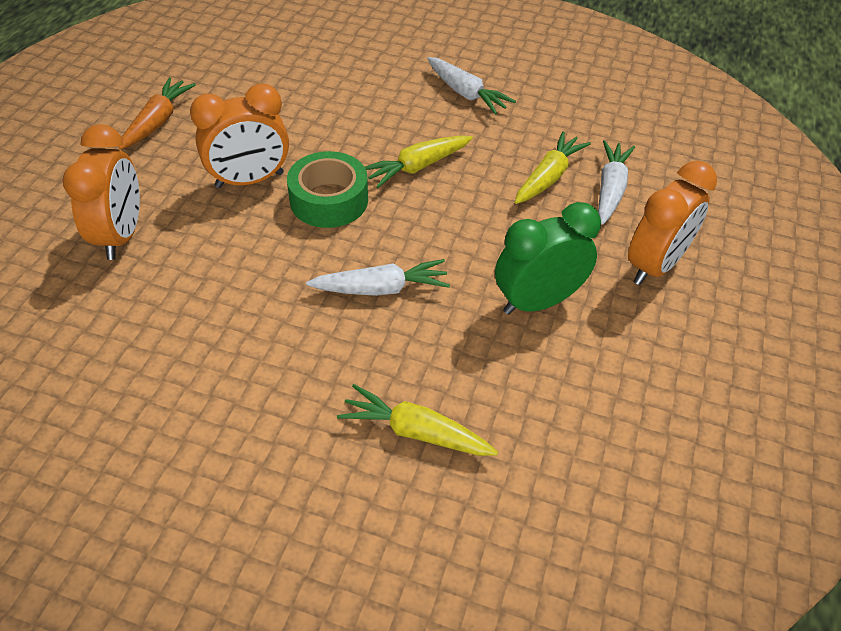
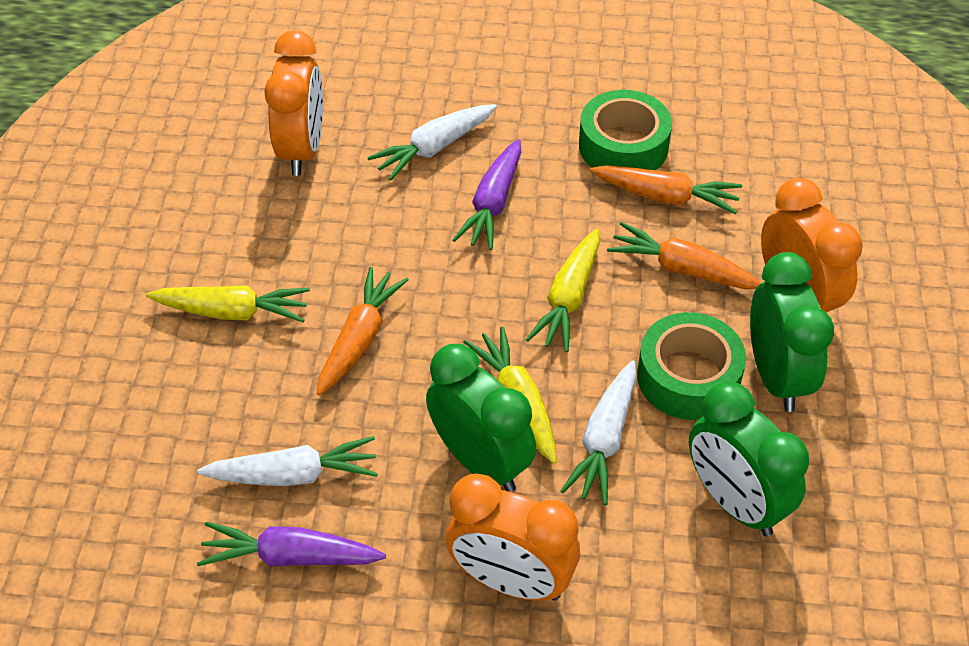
green clock: 1 -> 3
green tape: 1 -> 2
orange carrot: 1 -> 3
purple carrot: 0 -> 2

